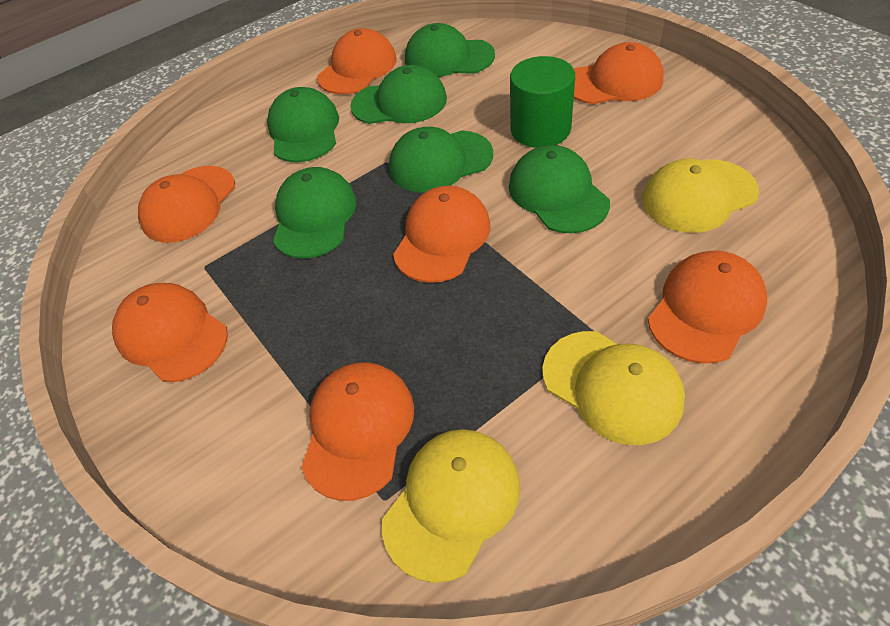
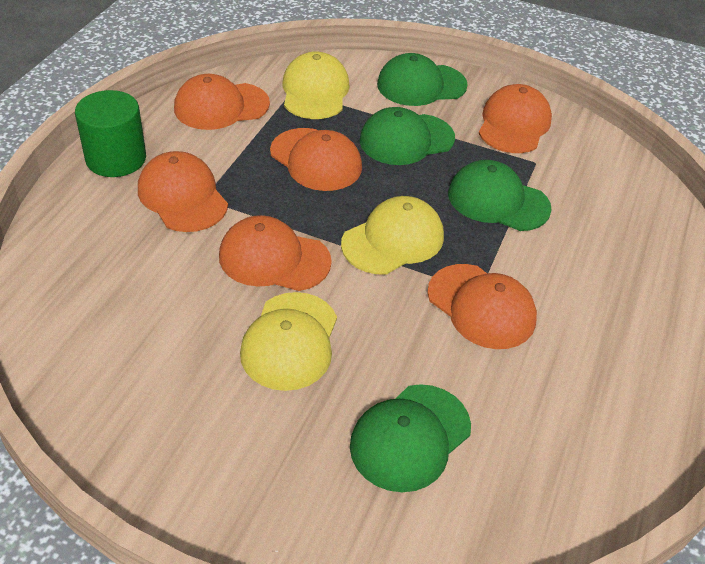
green cap: 6 -> 4
orange cap: 7 -> 6

